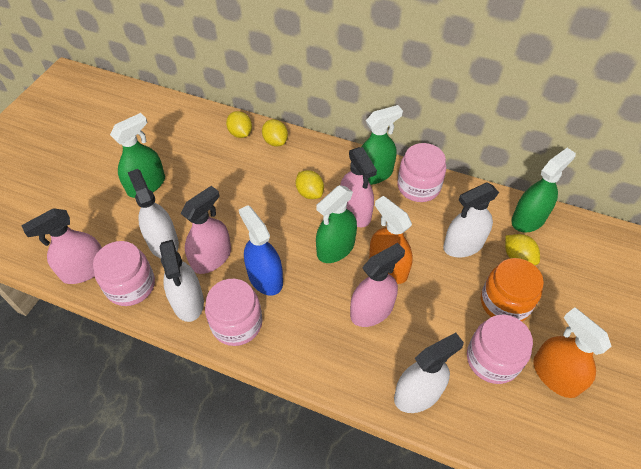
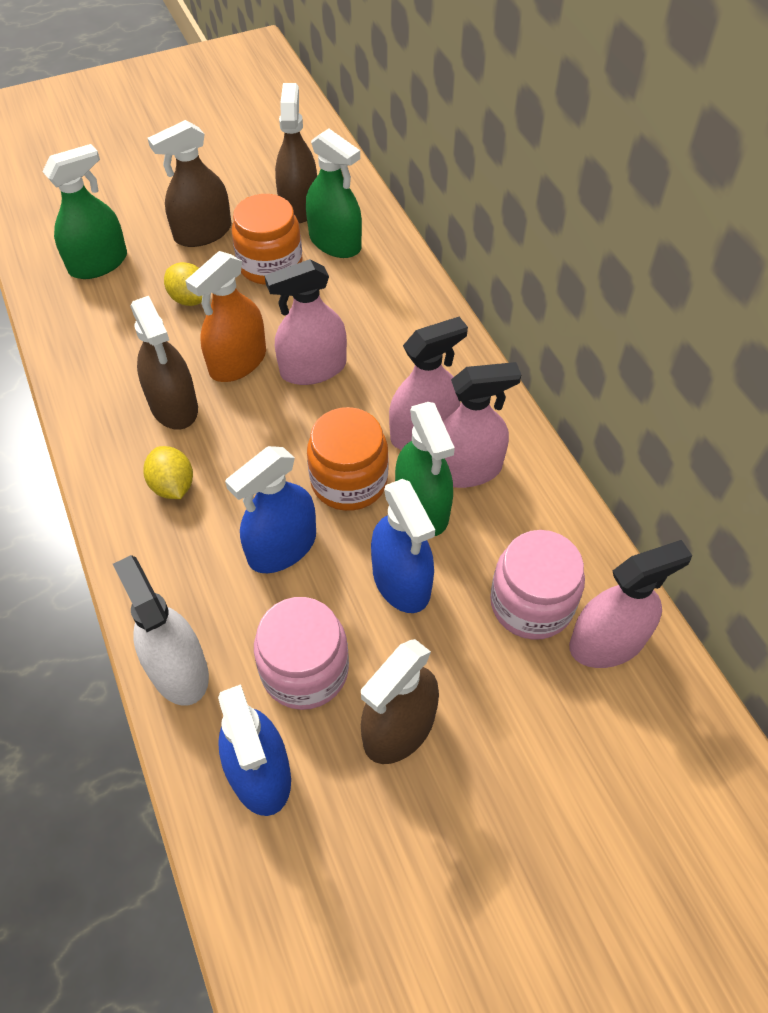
blue spray bottle: 1 -> 3
brown spray bottle: 0 -> 4
green spray bottle: 4 -> 3
orange jar: 1 -> 2
orange spray bottle: 2 -> 1
pink jar: 4 -> 2
white spray bottle: 4 -> 1
yellow lemon: 4 -> 2

